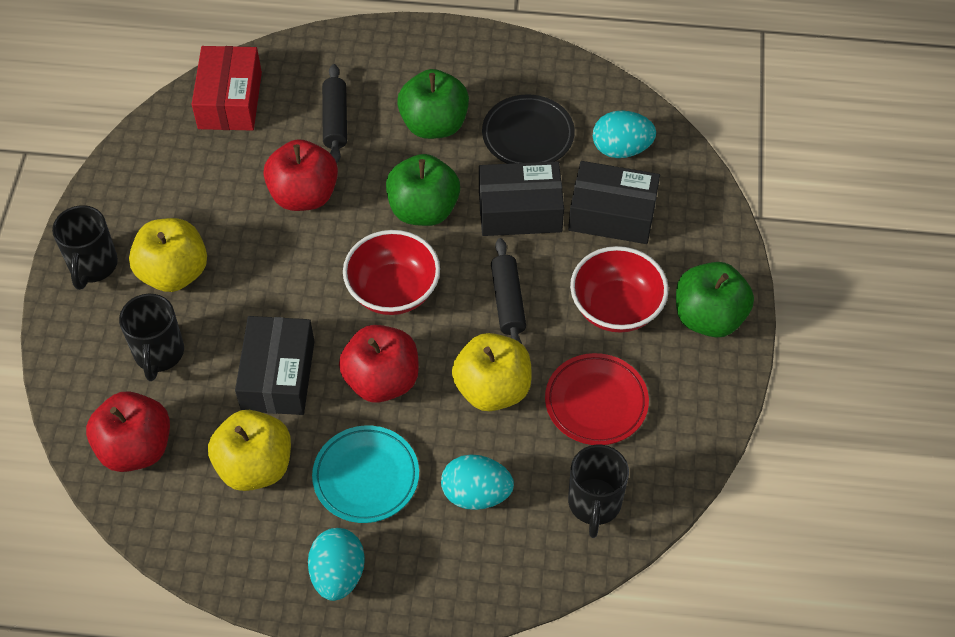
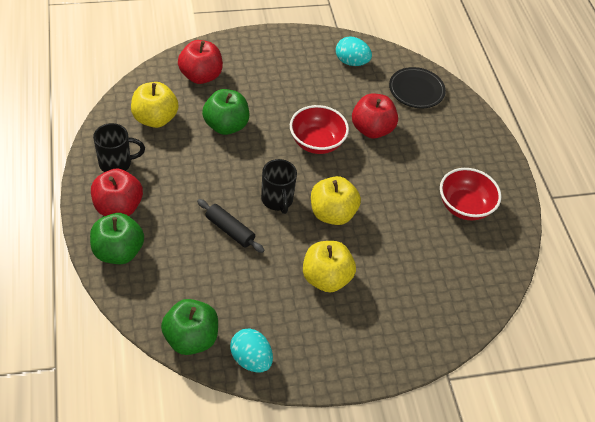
black box: 3 -> 0
black mug: 3 -> 2
black rolling pin: 2 -> 1
red box: 1 -> 0
red plate: 1 -> 0
turquoise egg: 3 -> 2
turquoise plate: 1 -> 0

